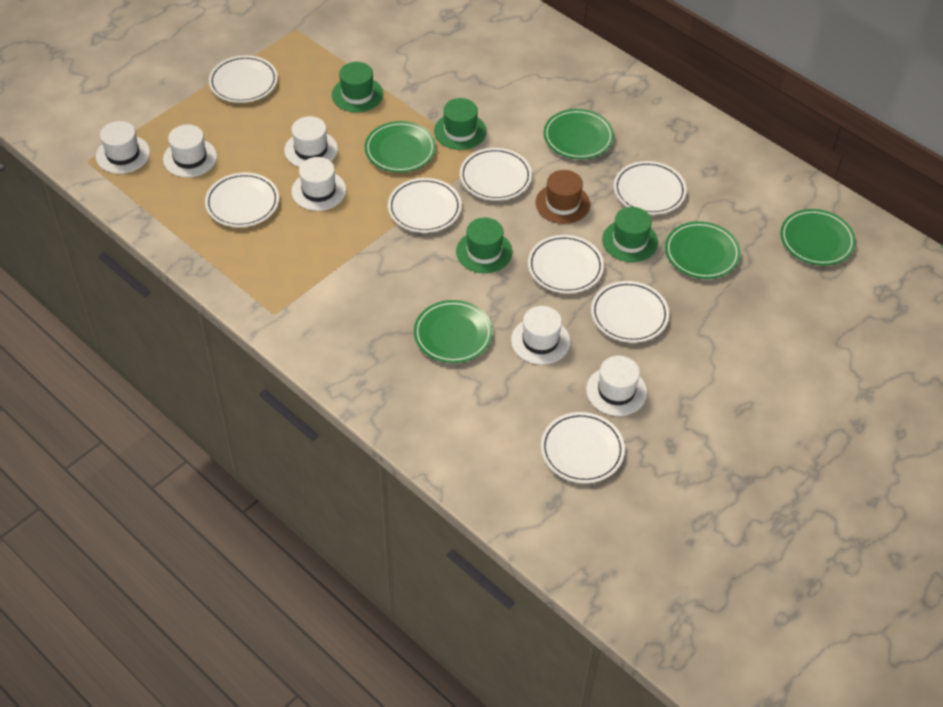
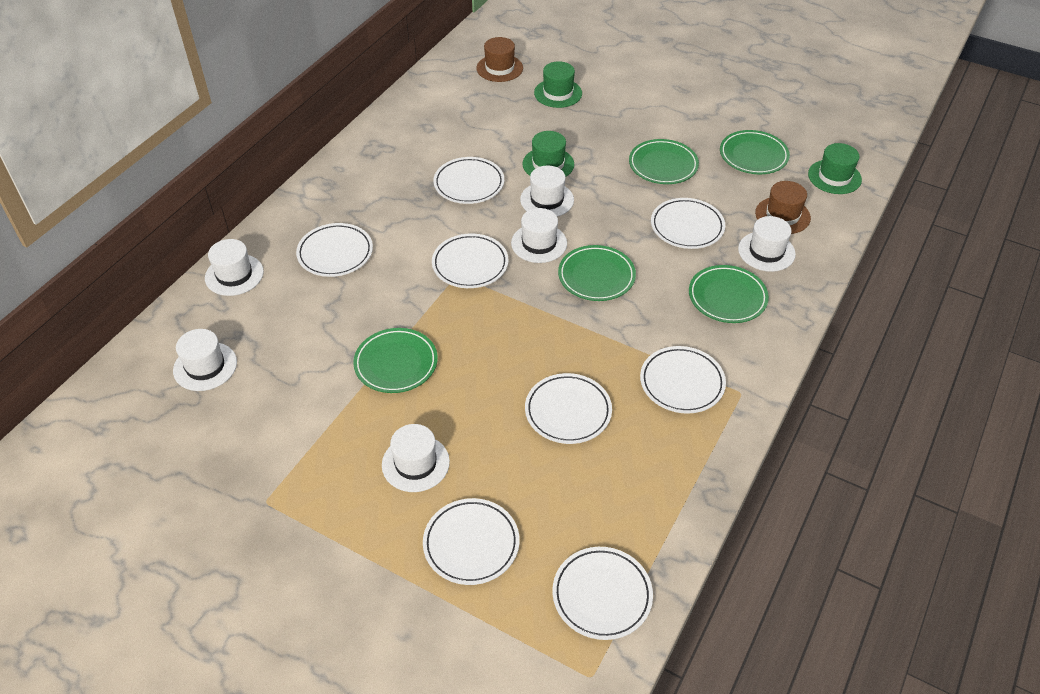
brown hat: 1 -> 2
green hat: 4 -> 3

